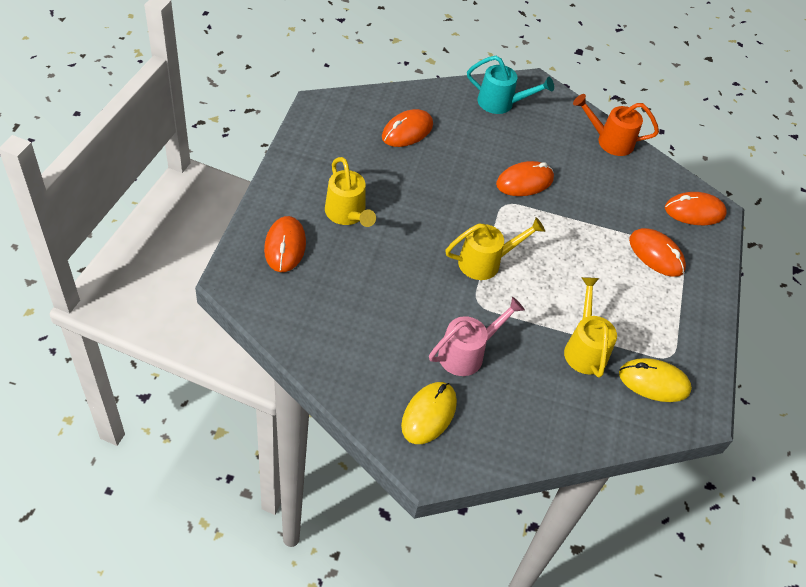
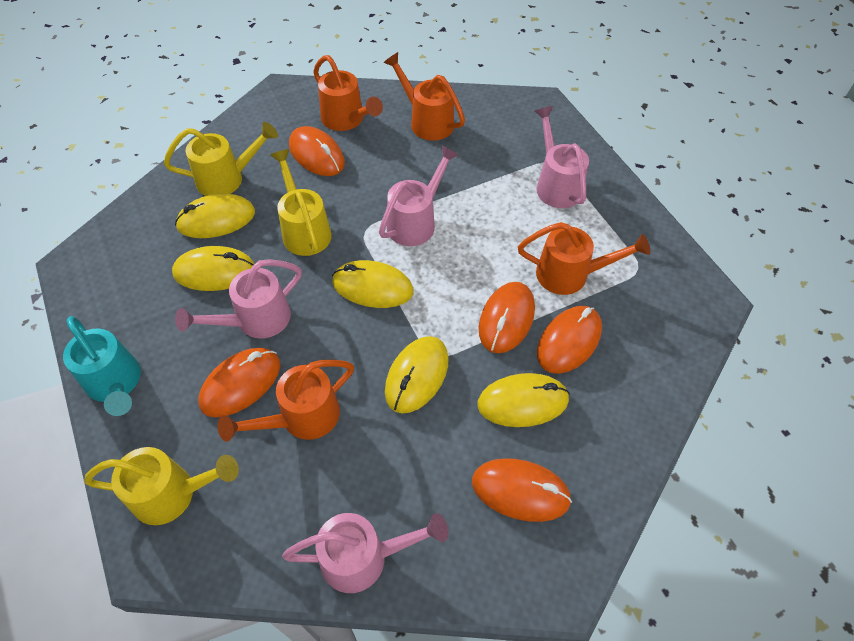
orange watering can: 1 -> 4
pink watering can: 1 -> 4
yellow mouse: 2 -> 5

